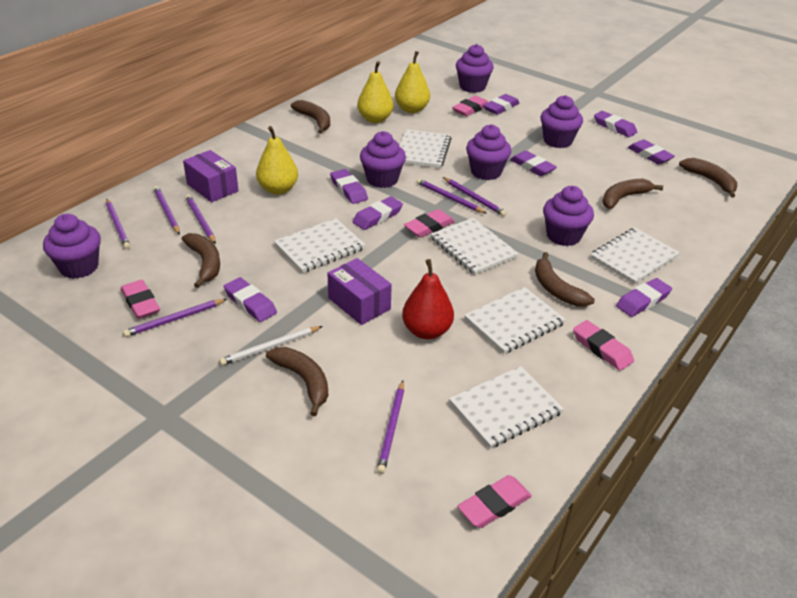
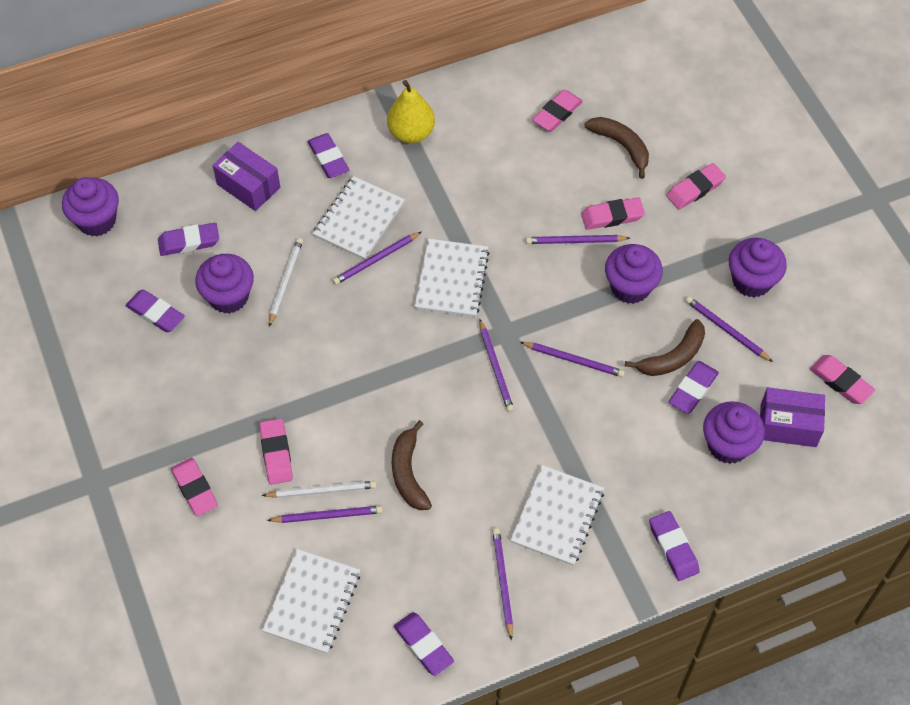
brown banana: 6 -> 3
pink eraser: 5 -> 6
purple cupcake: 6 -> 5
purple eraser: 8 -> 6
red pear: 1 -> 0
white notebook: 6 -> 4
white pencil: 1 -> 2
yellow pear: 3 -> 1

